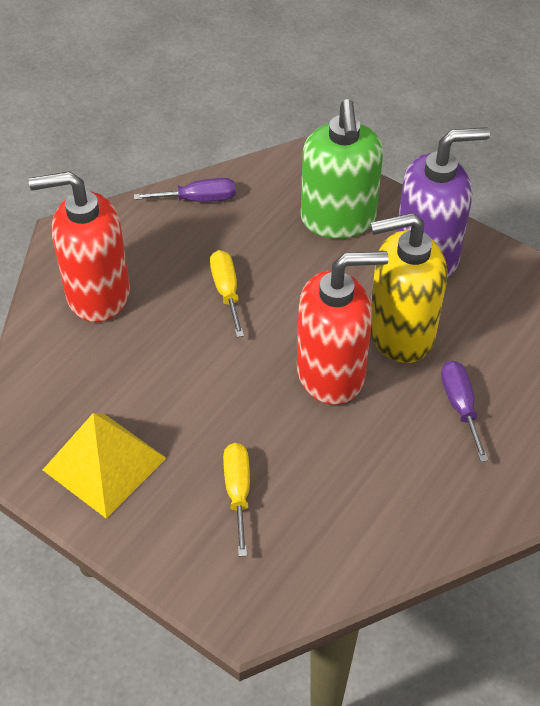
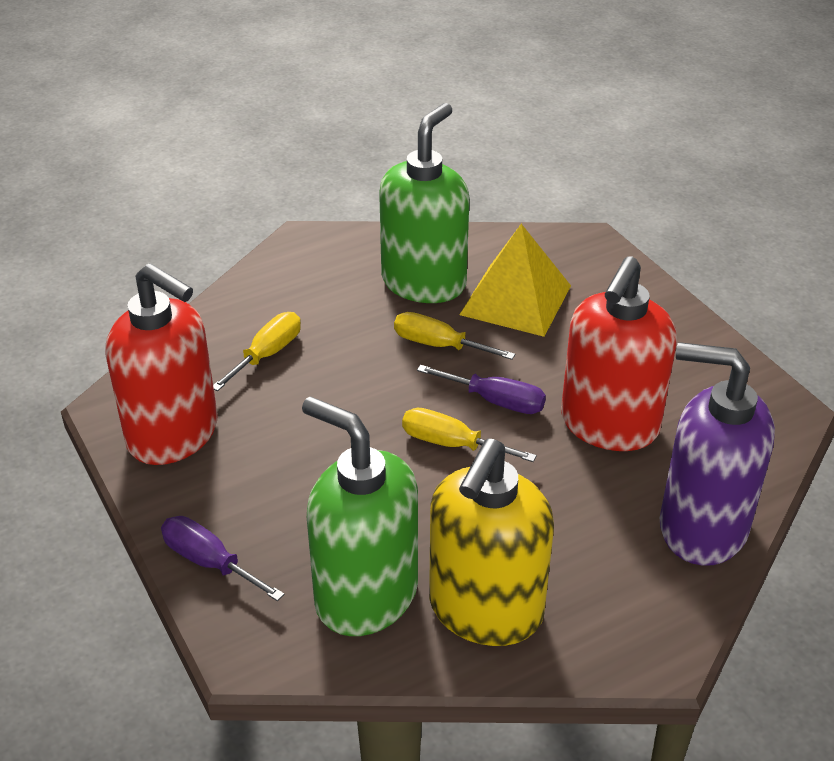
green soap dispenser: 1 -> 2
yellow screwdriver: 2 -> 3

